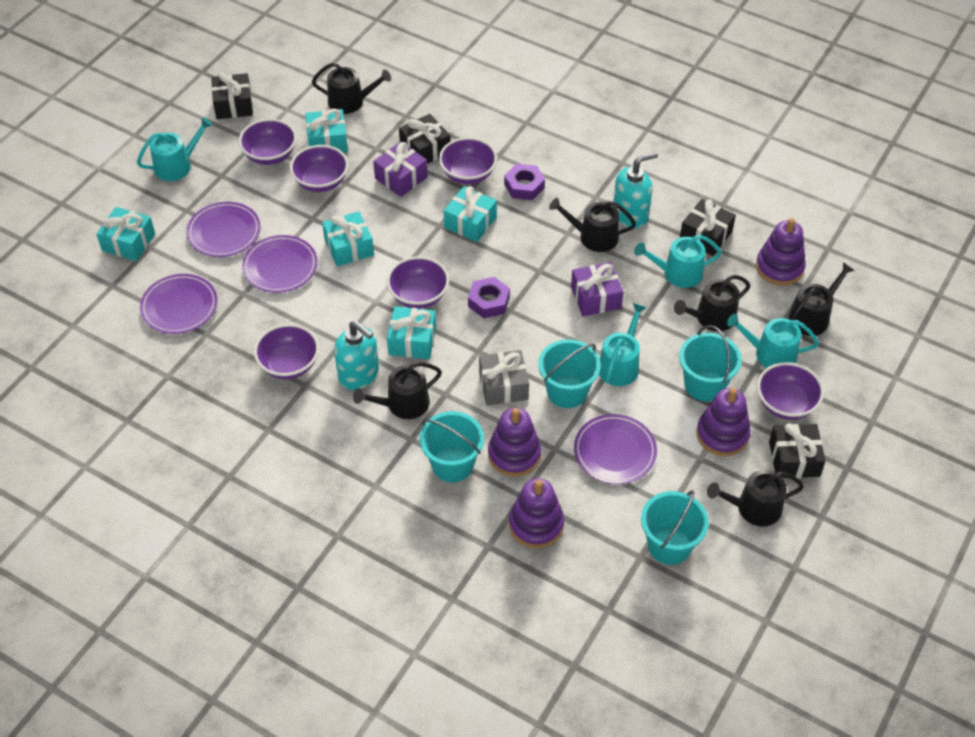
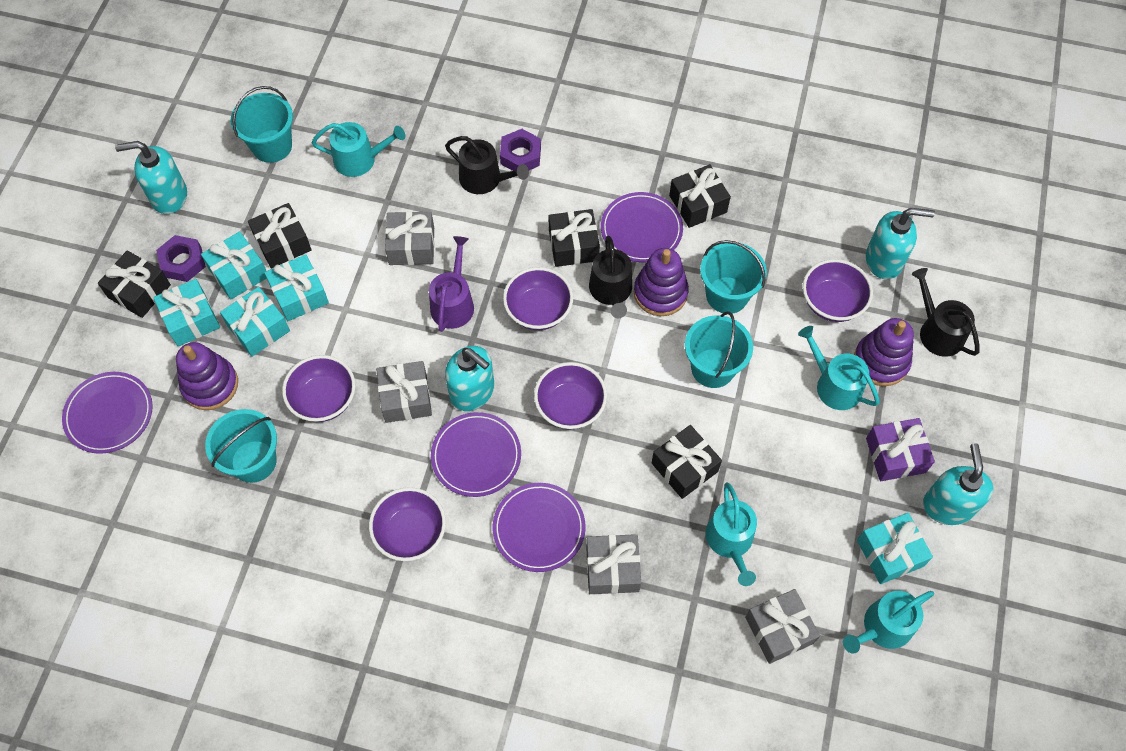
black gift: 4 -> 5
black watering can: 6 -> 3
grey gift: 1 -> 4
purple bowl: 6 -> 5
purple gift: 2 -> 1
purple stacking toy: 4 -> 3
purple watering can: 0 -> 1
turquoise soap dispenser: 2 -> 4

